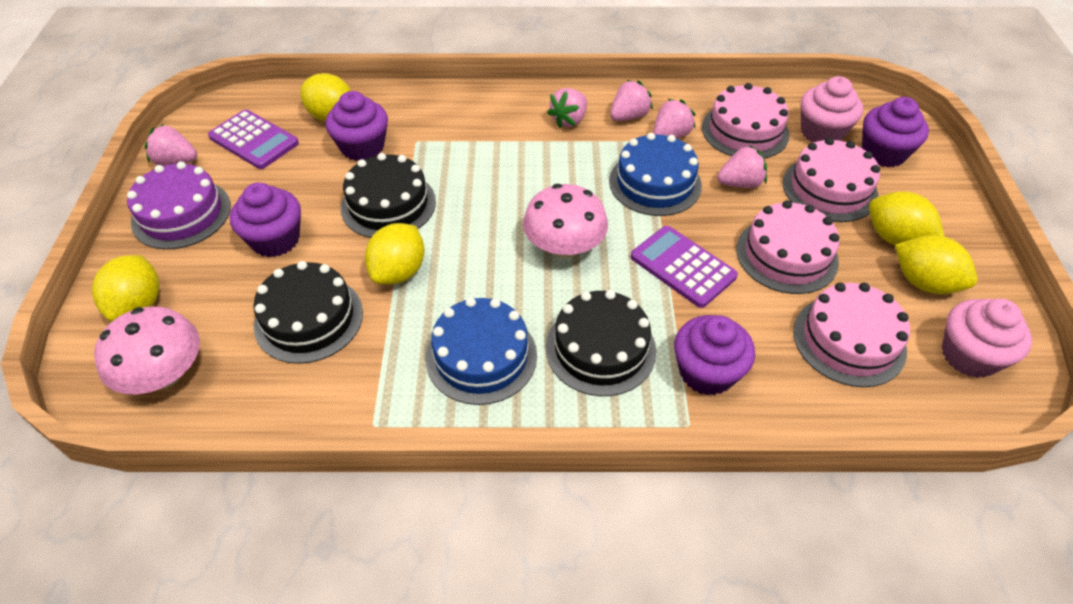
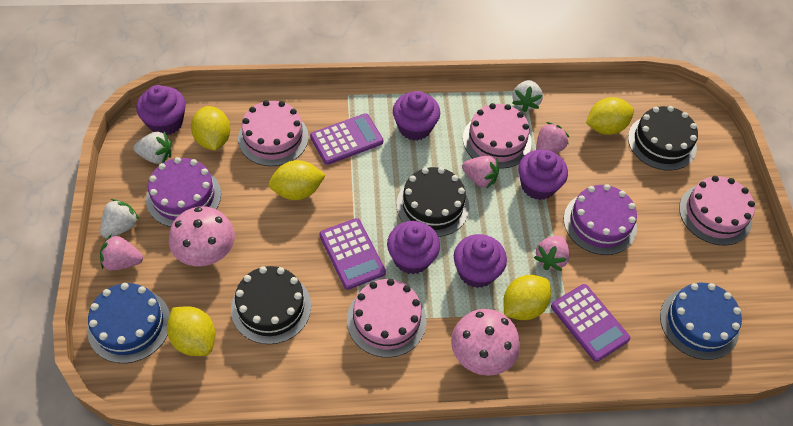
pink cupcake: 2 -> 0
pink strawberry: 5 -> 4
purple cake: 1 -> 2
purple calculator: 2 -> 3
purple cupcake: 4 -> 5
white strawberry: 0 -> 3

